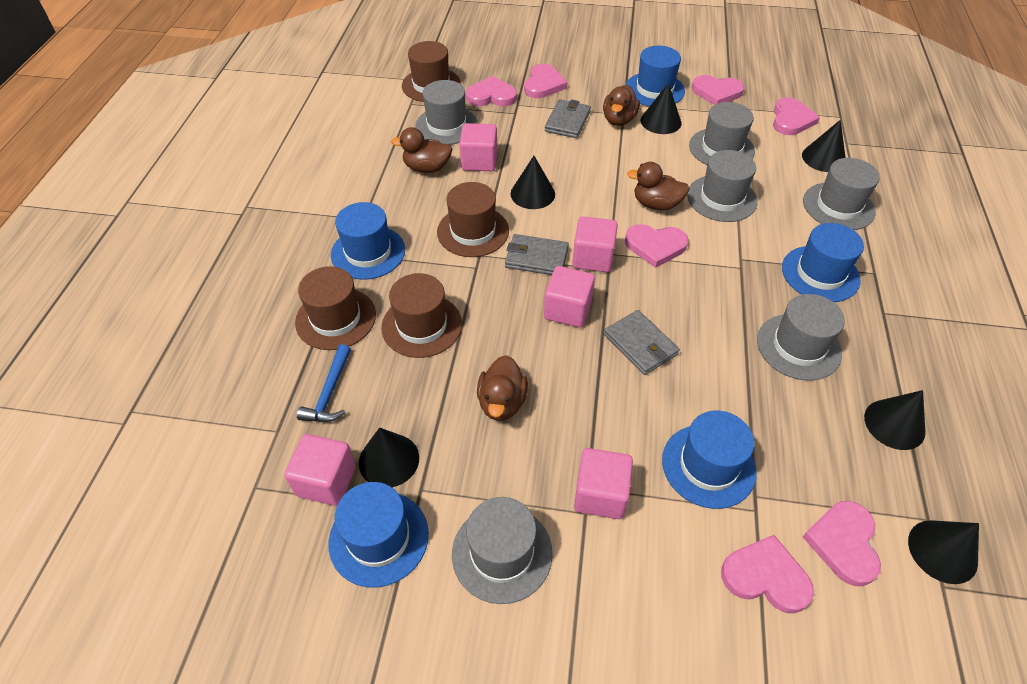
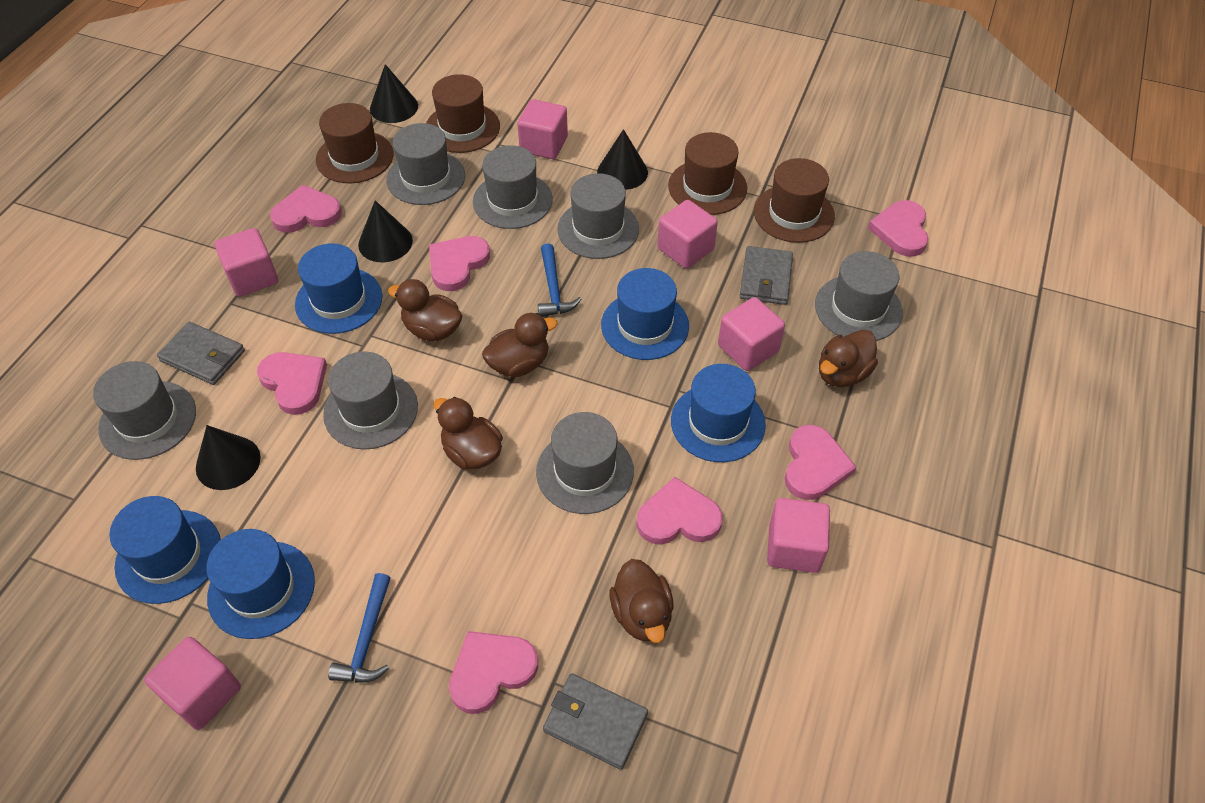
black cone: 6 -> 4
blue hammer: 1 -> 2
brown duck: 4 -> 5
grey hat: 6 -> 7
pink cube: 5 -> 6

